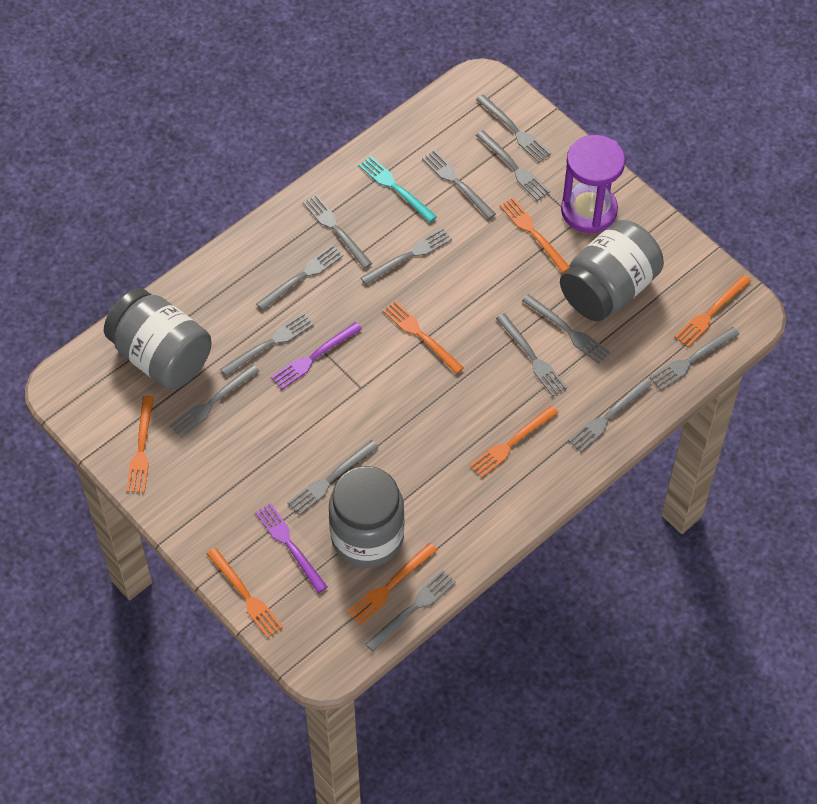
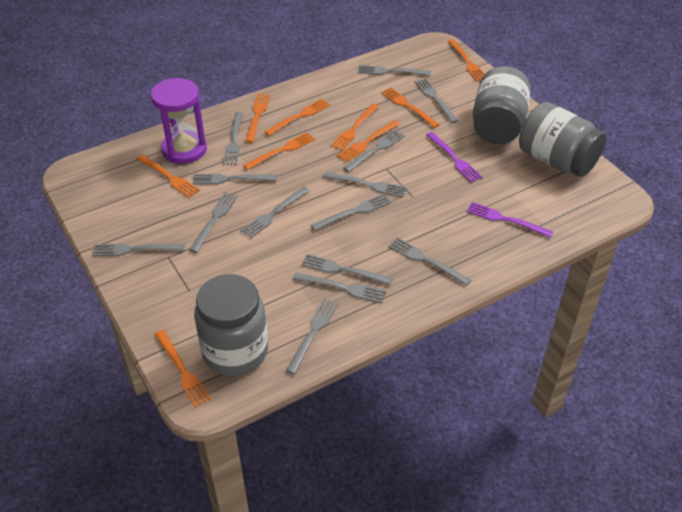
orange fork: 7 -> 9
turquoise fork: 1 -> 0

